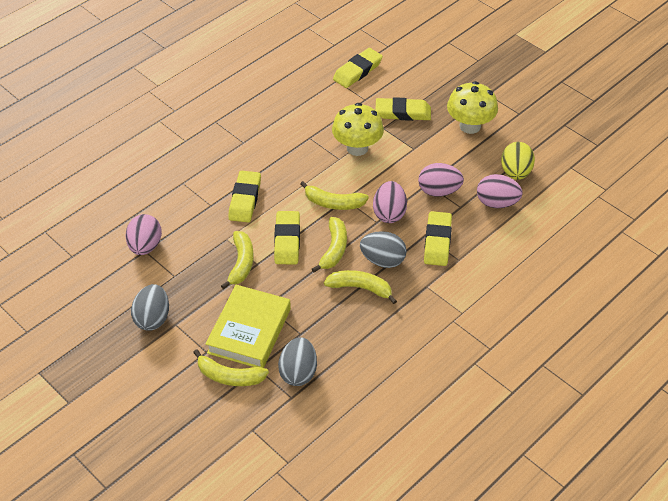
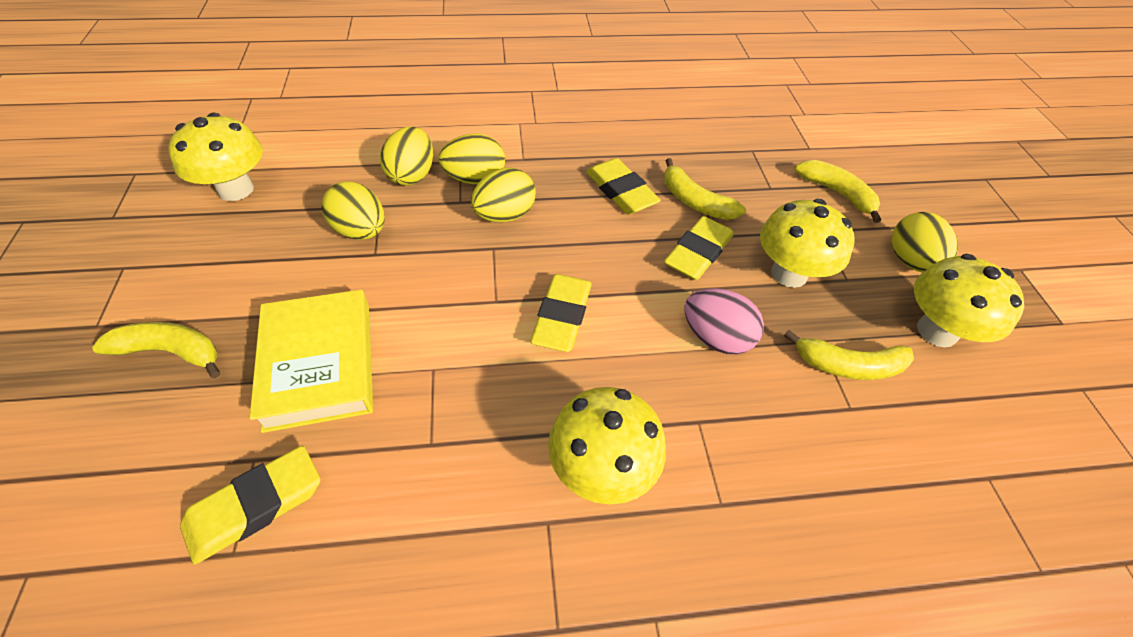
grey egg: 3 -> 0
pink egg: 4 -> 1
yellow banana: 5 -> 4
yellow egg: 1 -> 5
yellow eraser: 5 -> 4
yellow mushroom: 2 -> 4

